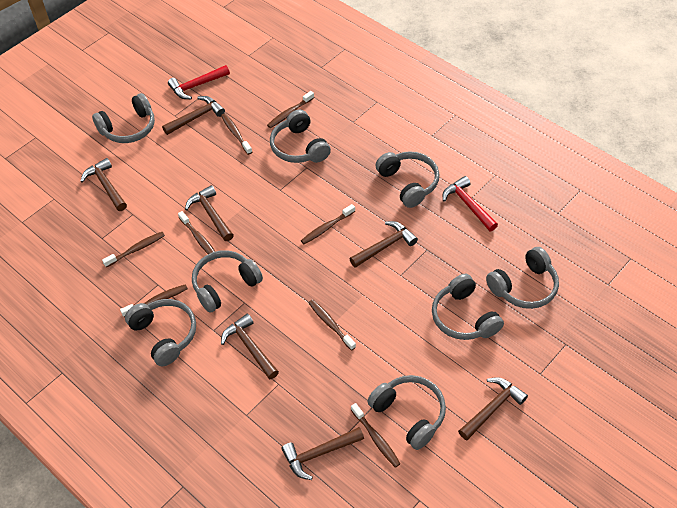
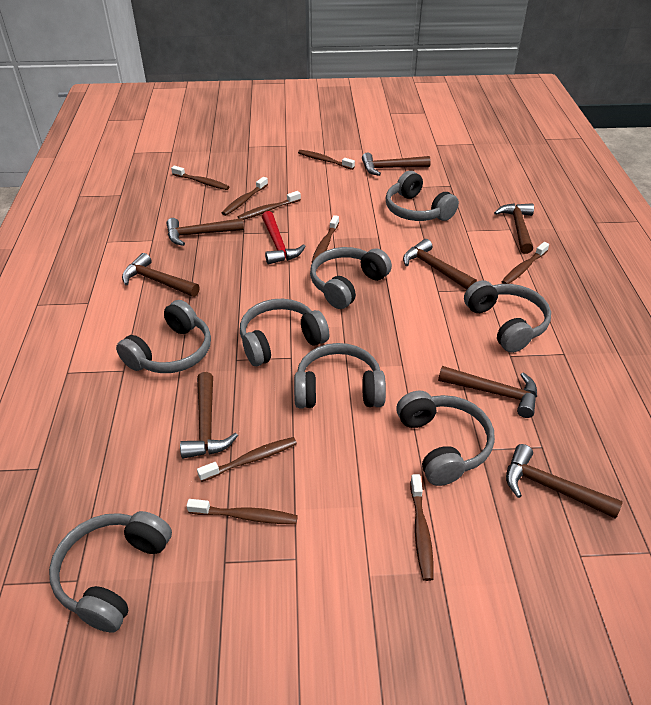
brown hammer: 7 -> 8
brown toothbrush: 8 -> 9
red hammer: 2 -> 1

